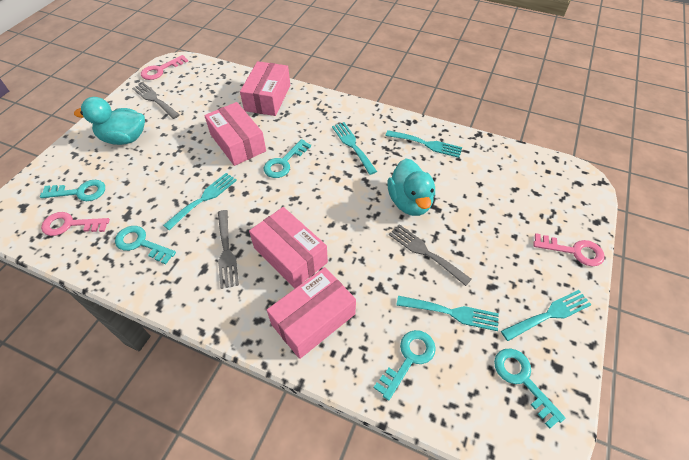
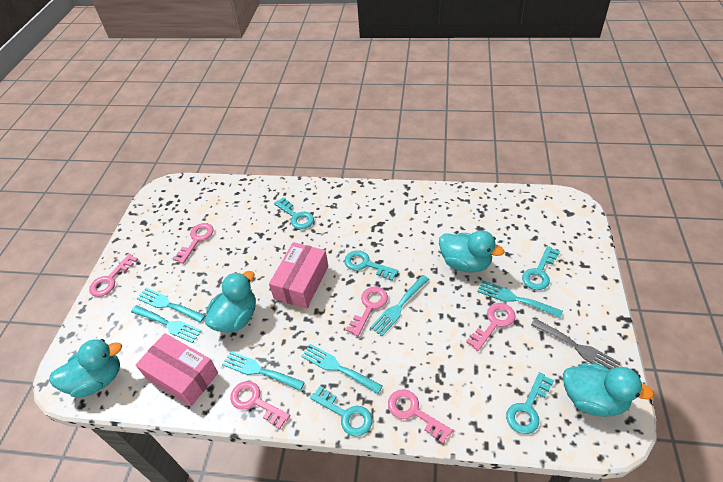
grey fork: 3 -> 1
pink box: 4 -> 2
pink key: 3 -> 6
turquoise duck: 2 -> 4
turquoise fork: 5 -> 6

